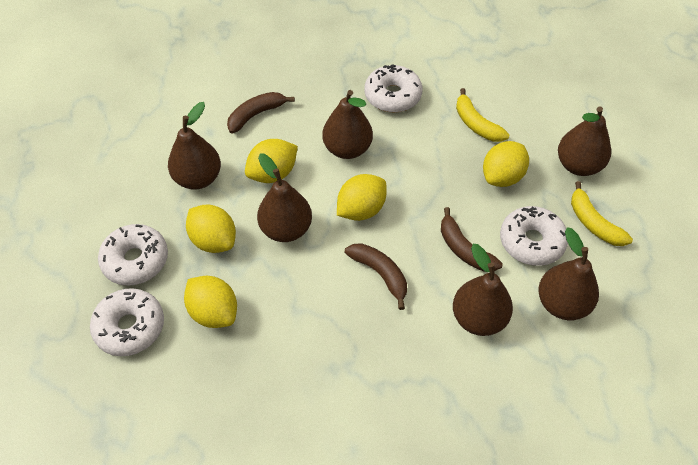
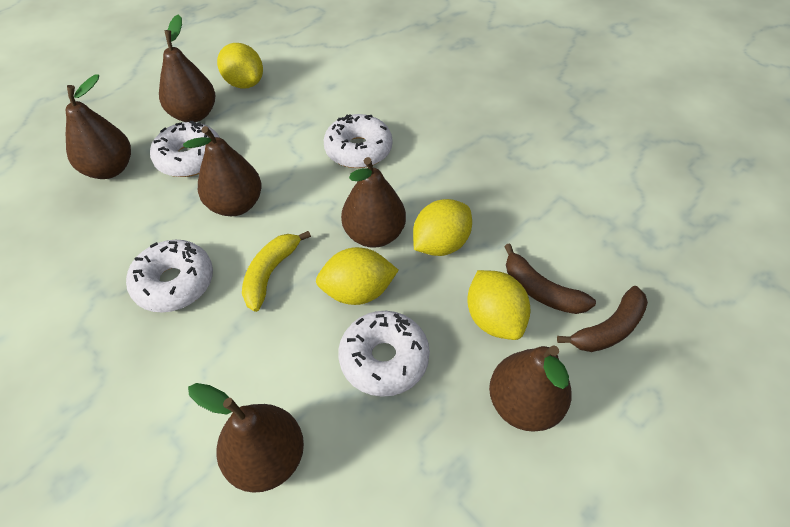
brown banana: 3 -> 2
yellow banana: 2 -> 1
yellow lemon: 5 -> 4

